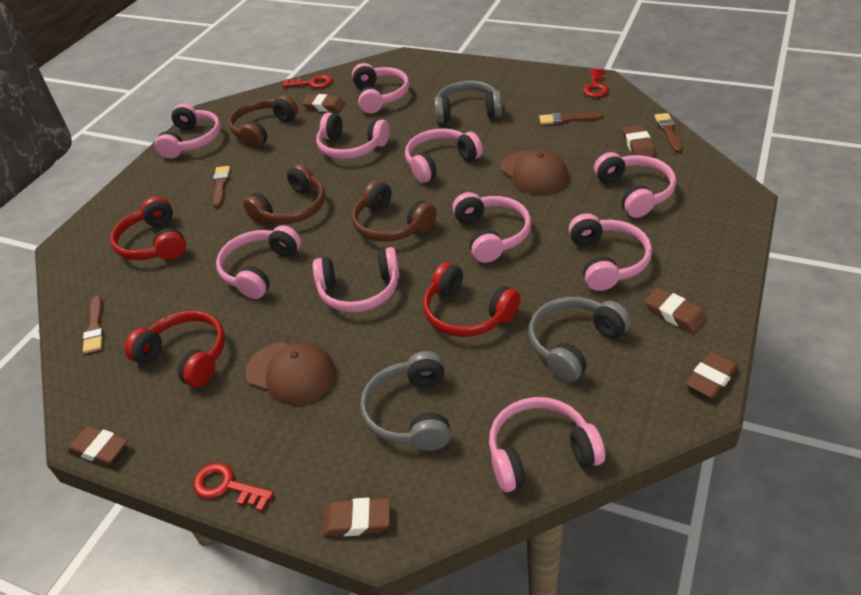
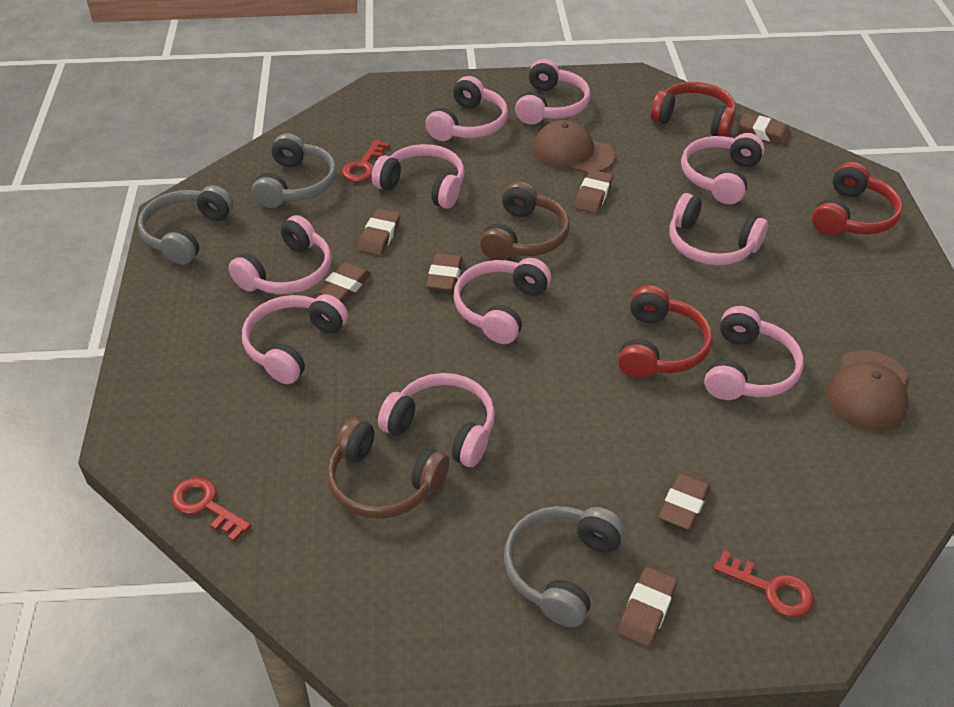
brown brush: 4 -> 0
brown eraser: 6 -> 7
brown headphones: 3 -> 2

